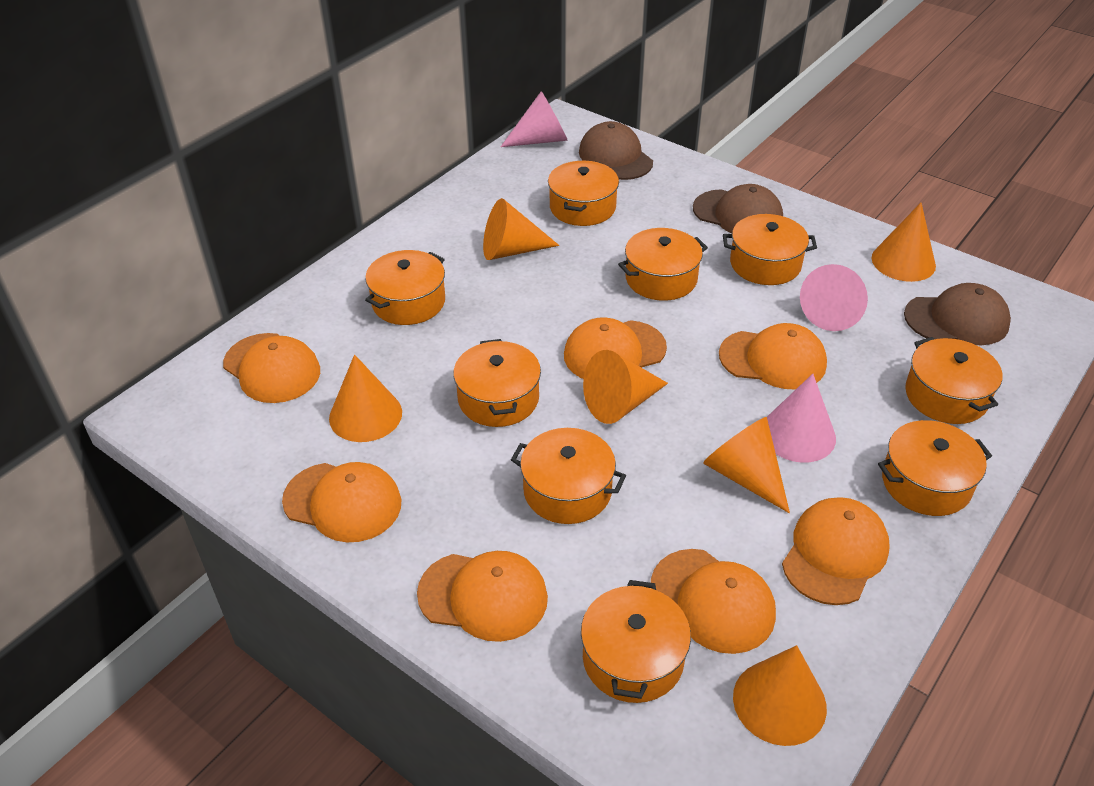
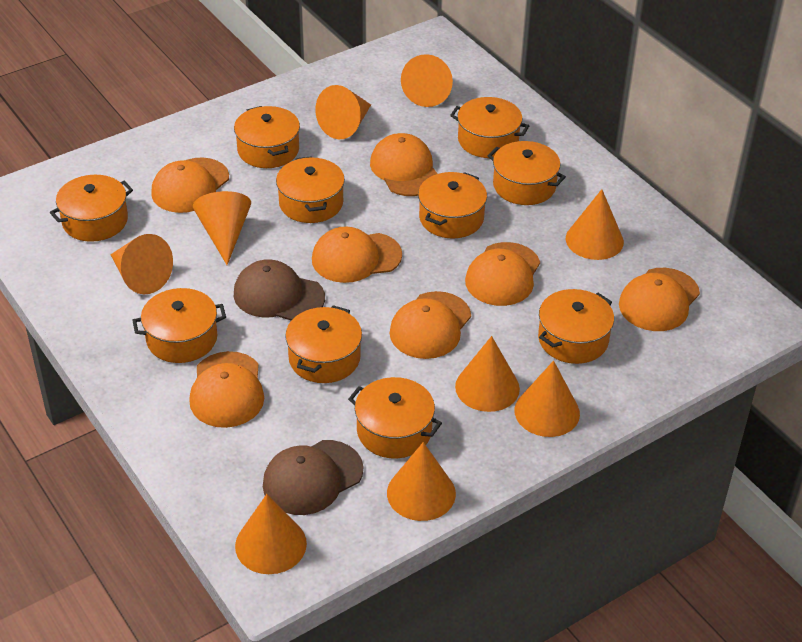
brown cap: 3 -> 2
orange cone: 6 -> 9
orange pot: 9 -> 10
pink cone: 3 -> 0

